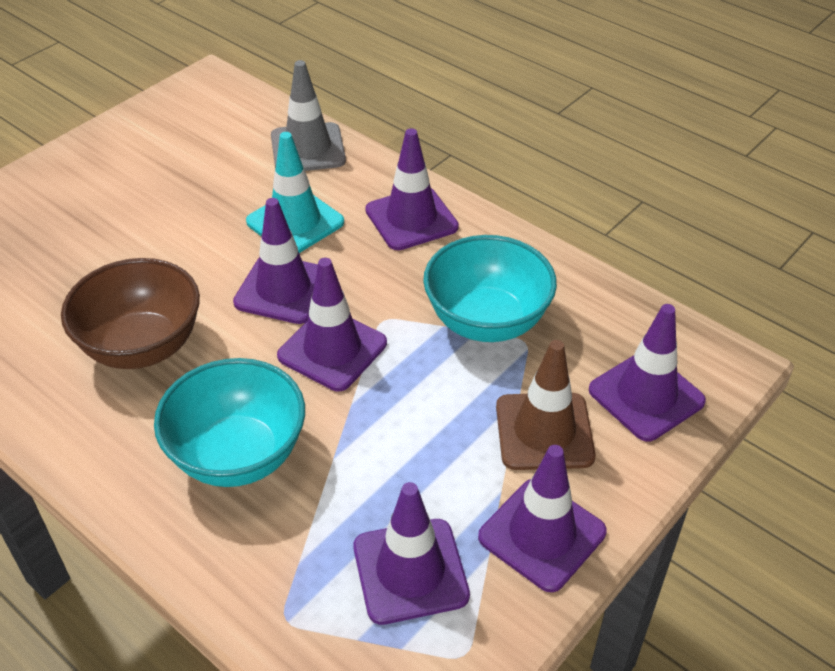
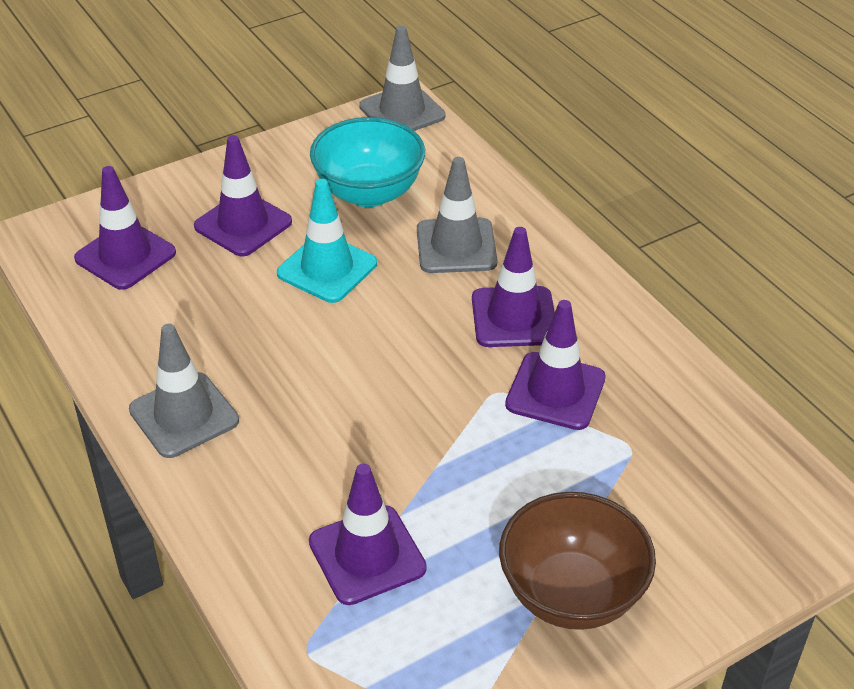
brown traffic cone: 1 -> 0
grey traffic cone: 1 -> 3
purple traffic cone: 6 -> 5
turquoise bowl: 2 -> 1

